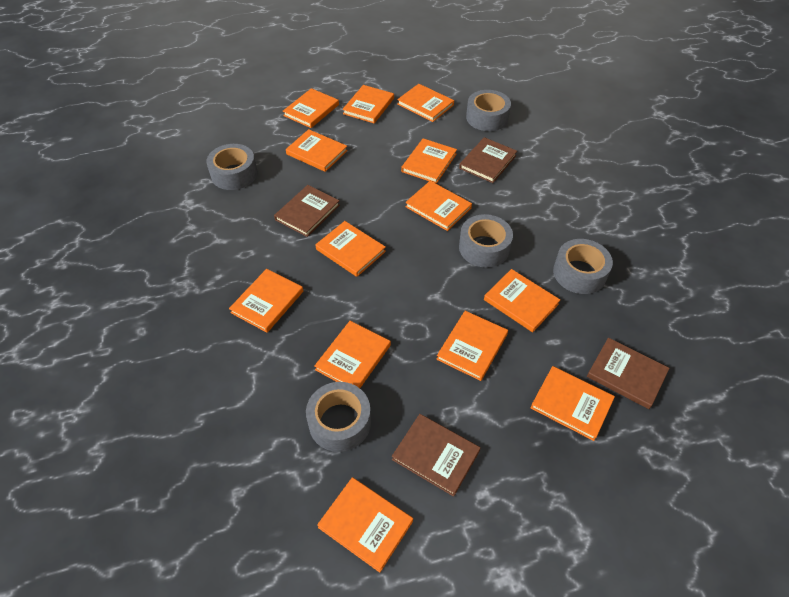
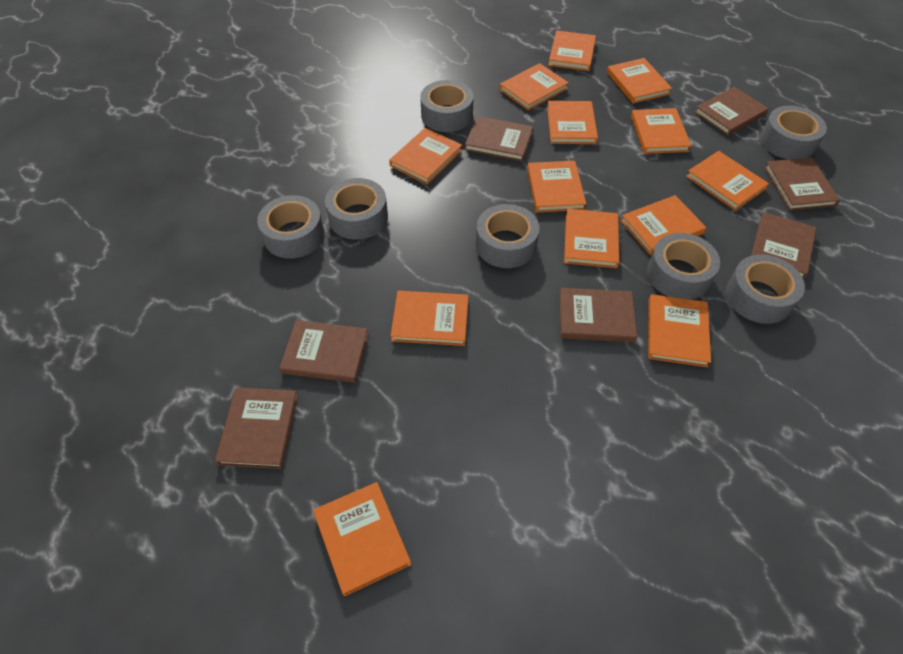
brown book: 4 -> 7
grey tape: 5 -> 7

